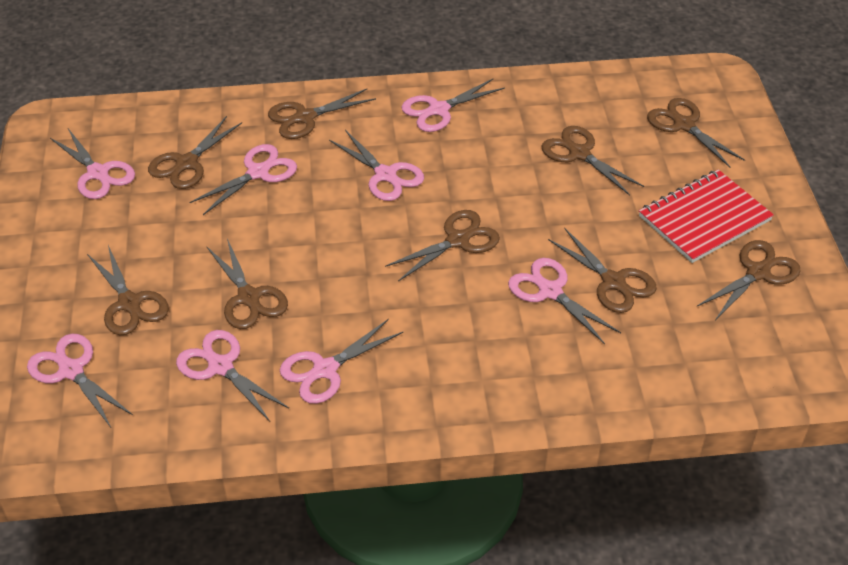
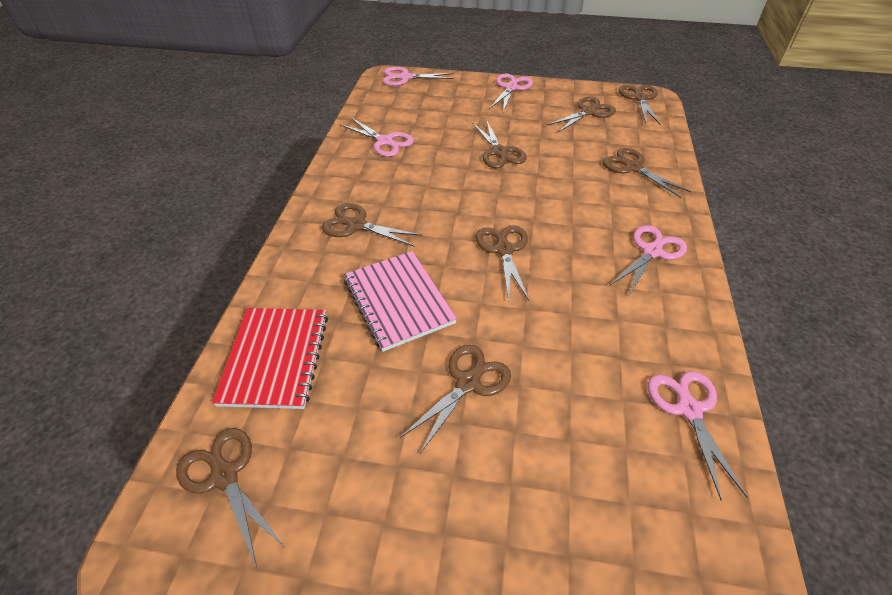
brown scissors: 9 -> 8
pink notebook: 0 -> 1
pink scissors: 8 -> 5

